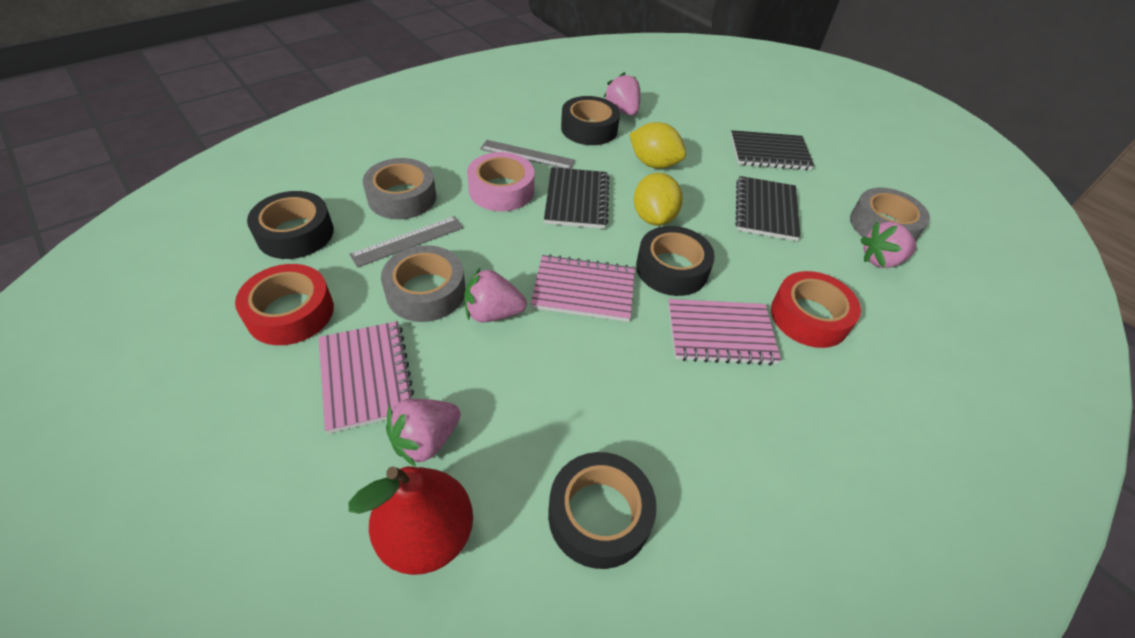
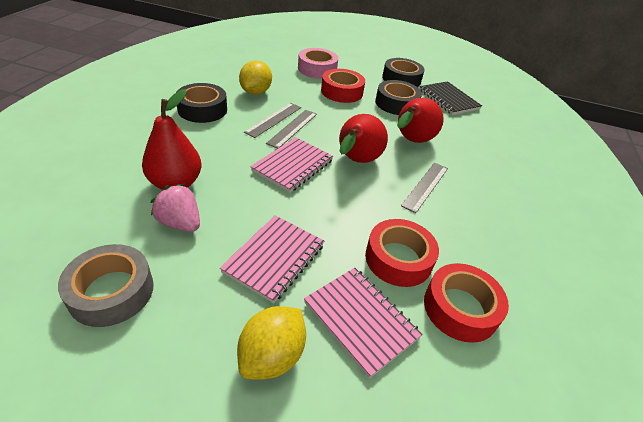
black notebook: 3 -> 1
black tape: 4 -> 3
grey ruler: 2 -> 3
grey tape: 3 -> 1
pink strawberry: 4 -> 1
red pear: 1 -> 3
red tape: 2 -> 3

